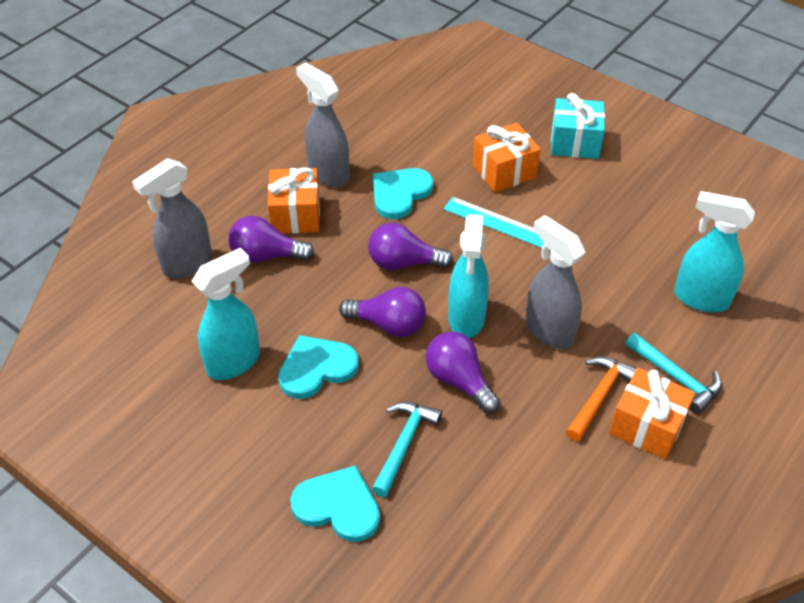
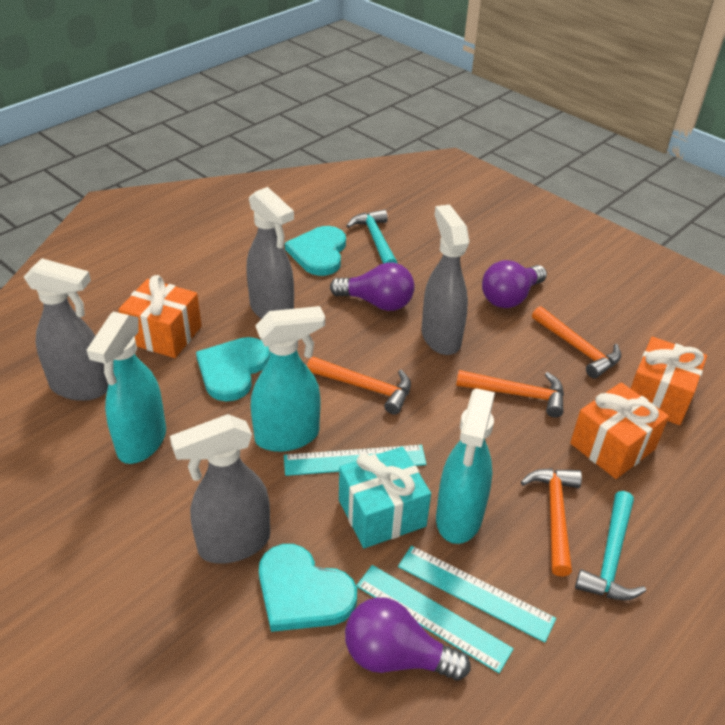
grey spray bottle: 3 -> 4
orange hammer: 1 -> 4
purple light bulb: 4 -> 3
turquoise ruler: 1 -> 3

